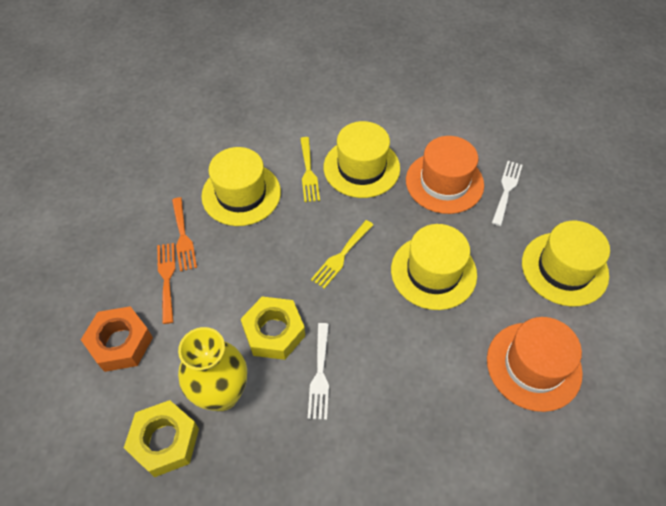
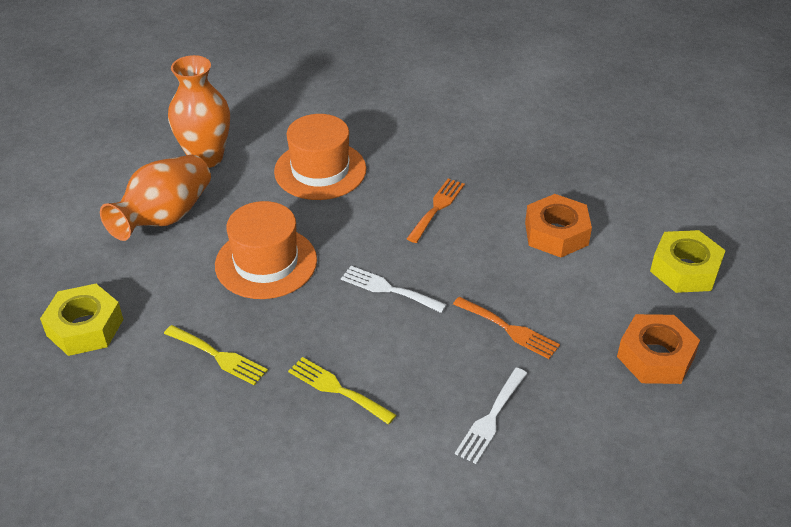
orange nut: 1 -> 2
orange vase: 0 -> 2
yellow hat: 4 -> 0
yellow vase: 1 -> 0

